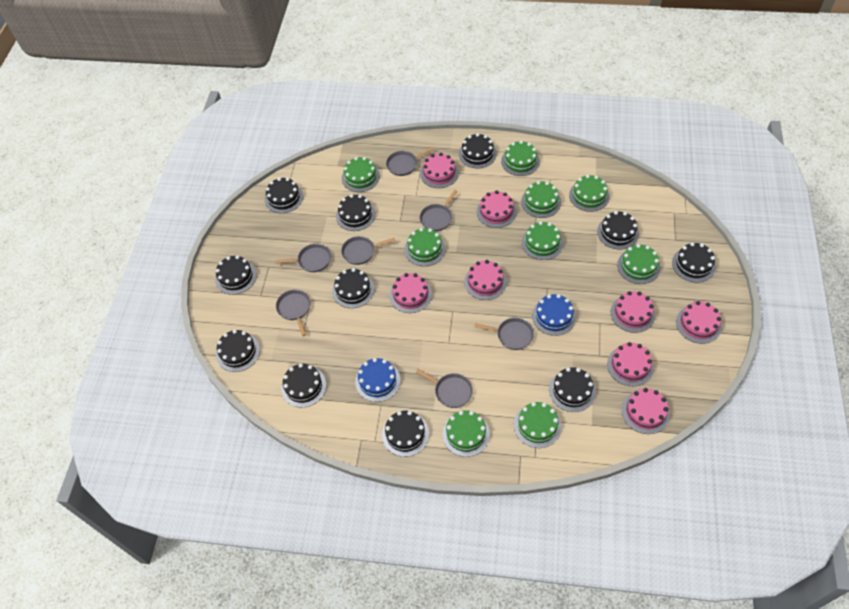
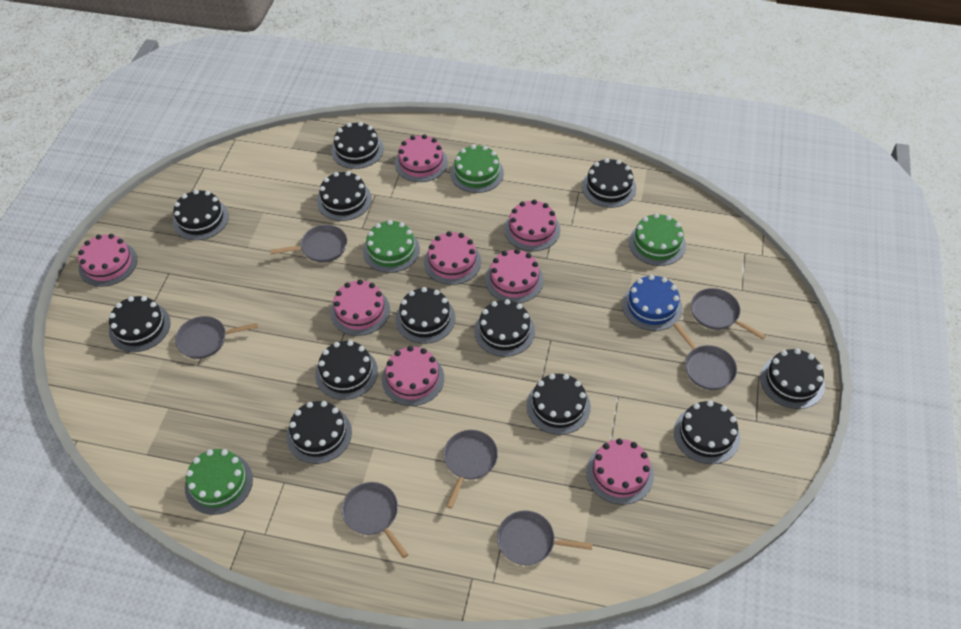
black cake: 11 -> 12
blue cake: 2 -> 1
green cake: 9 -> 4

